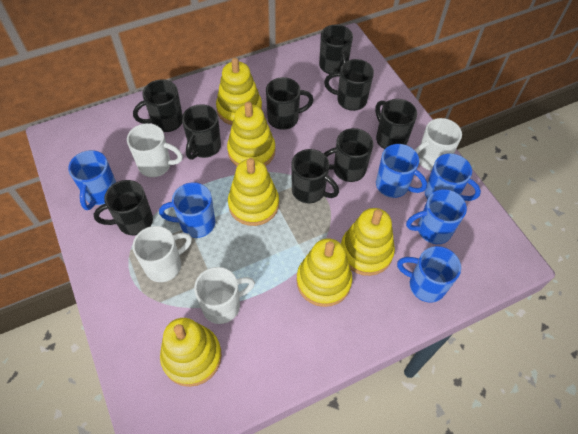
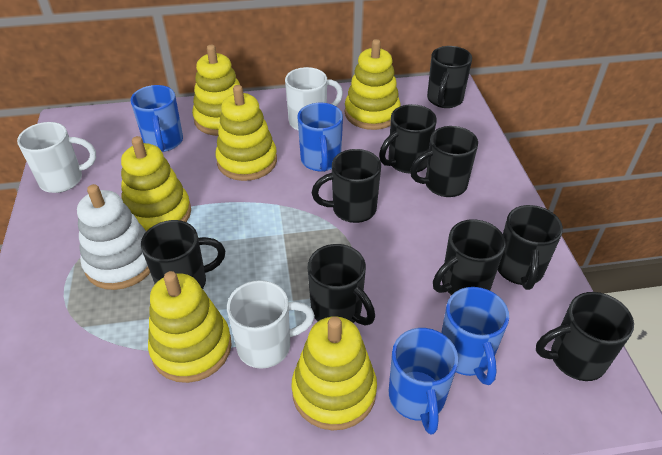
blue mug: 6 -> 4
white mug: 4 -> 3
white stacking toy: 0 -> 1

